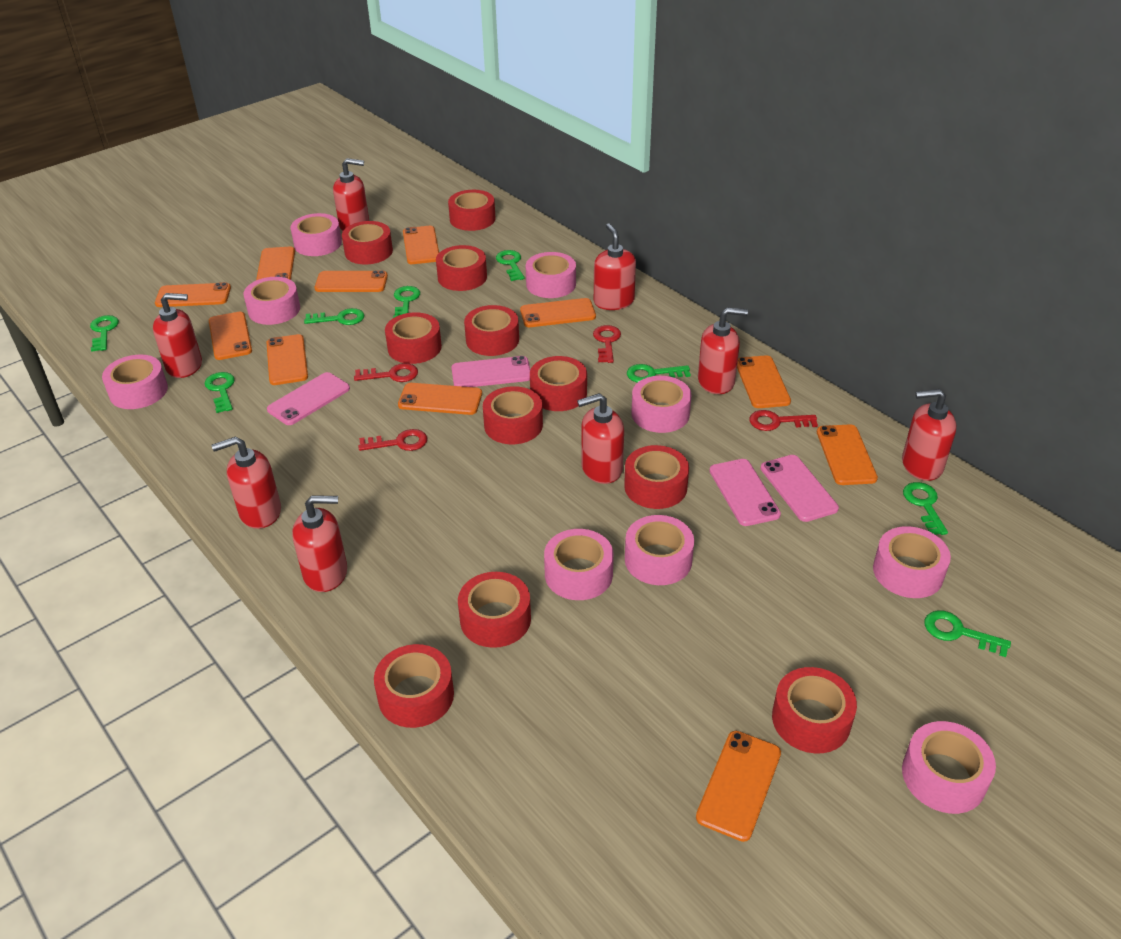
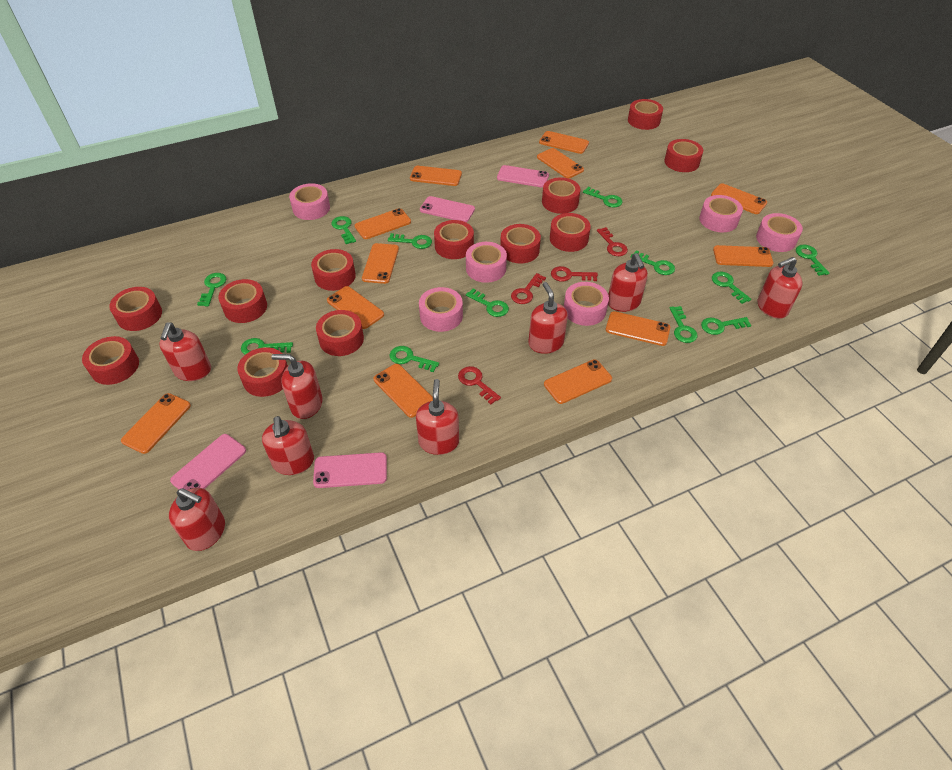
green key: 8 -> 12
orange phone: 11 -> 12
pink tape: 9 -> 6
red tape: 11 -> 12

